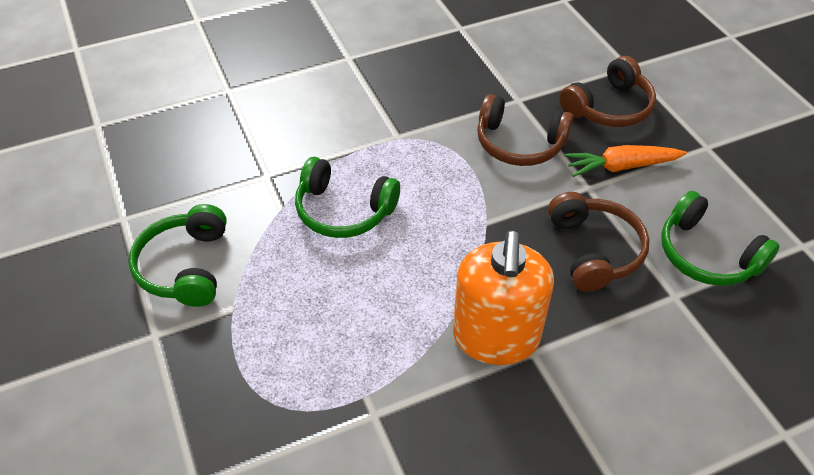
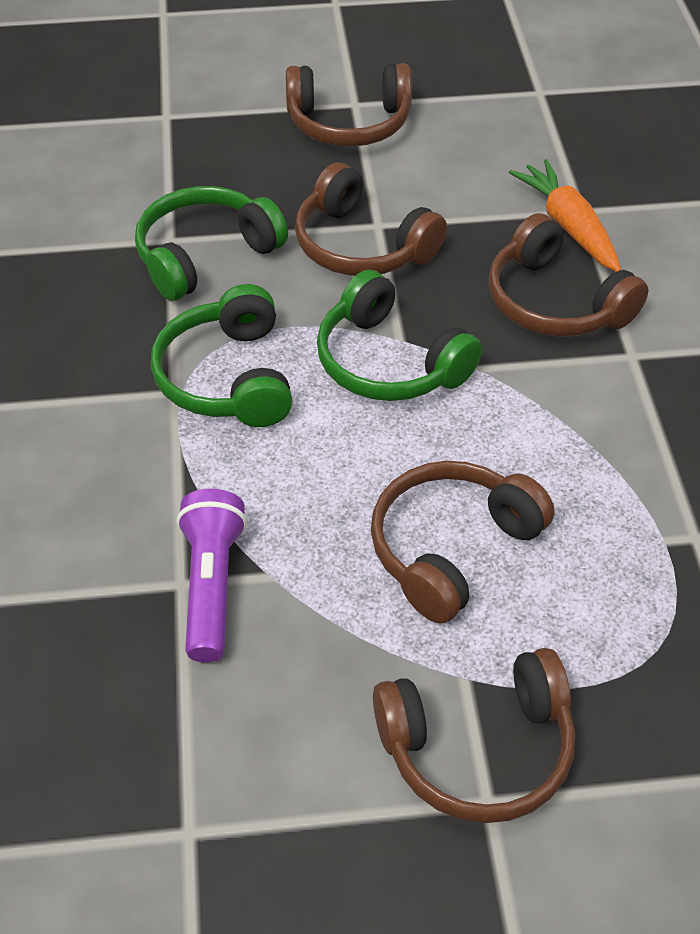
brown headphones: 3 -> 5
orange soap dispenser: 1 -> 0
purple flashlight: 0 -> 1

